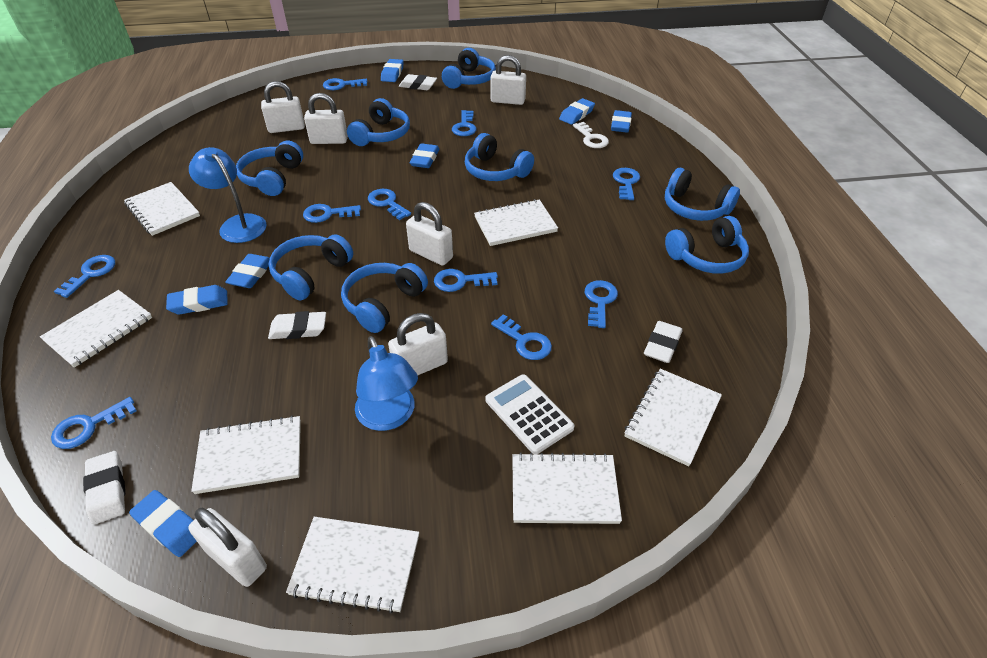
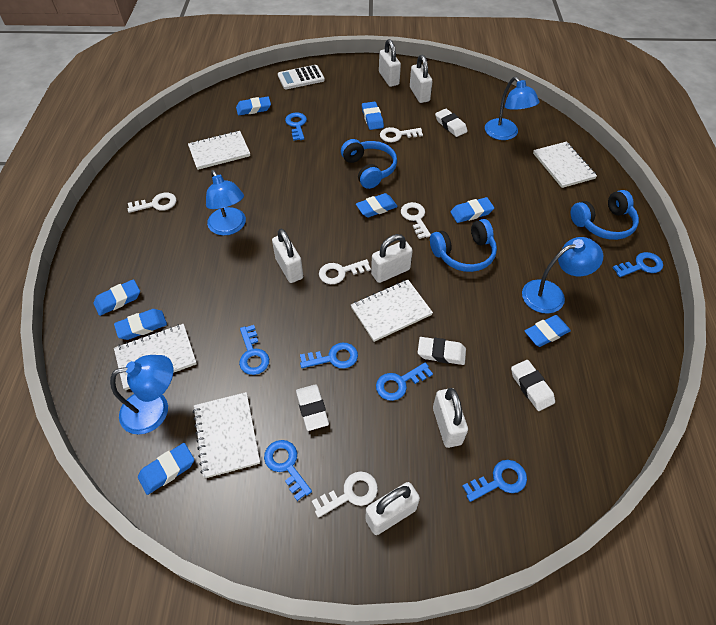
blue eraser: 7 -> 8
blue headphones: 8 -> 3
blue key: 10 -> 7
blue lamp: 2 -> 4
white key: 1 -> 5
white notebook: 7 -> 5

